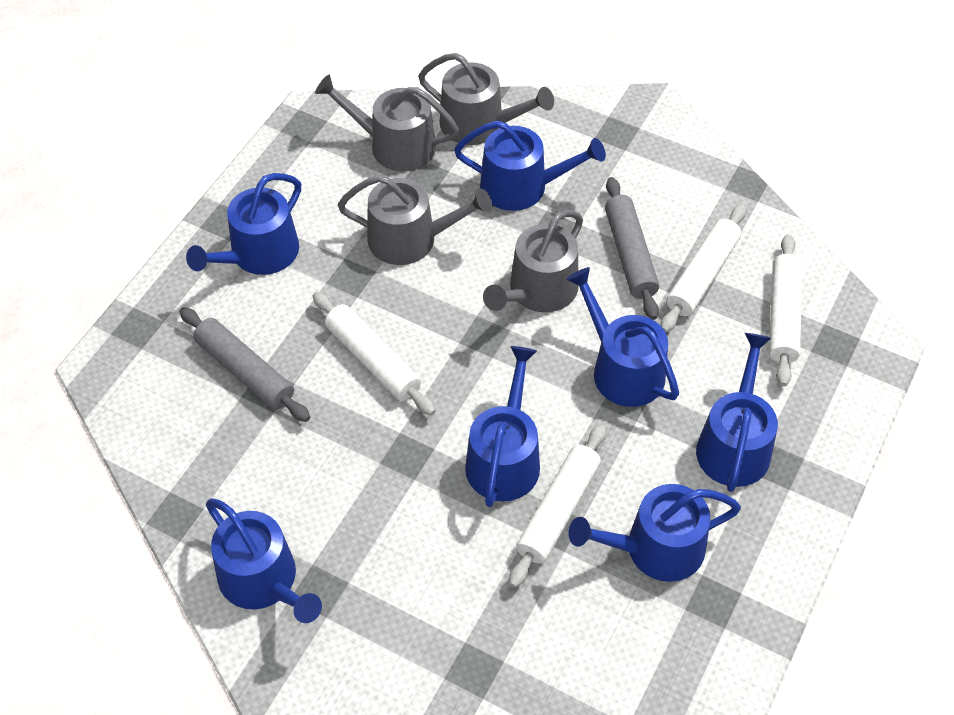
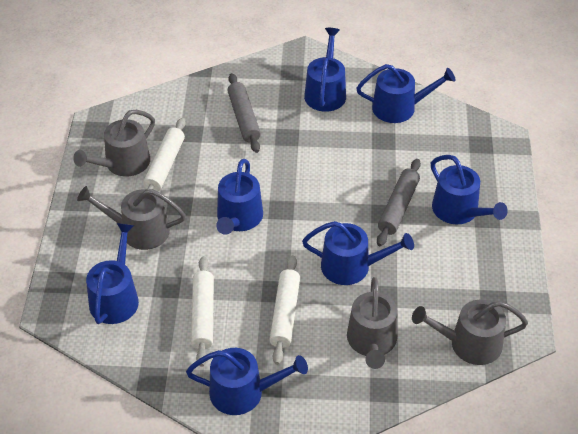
white rolling pin: 4 -> 3

